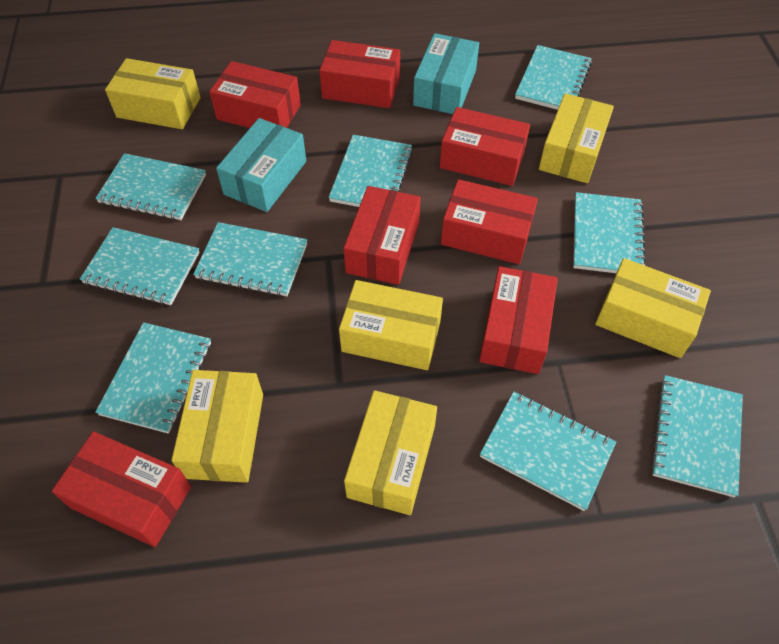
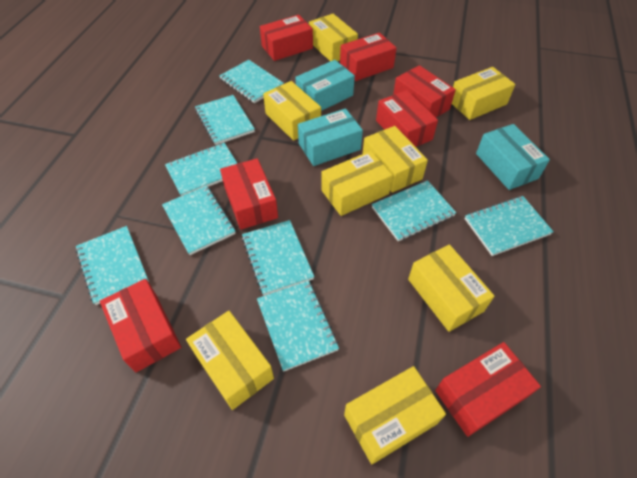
turquoise box: 2 -> 3
yellow box: 6 -> 8

